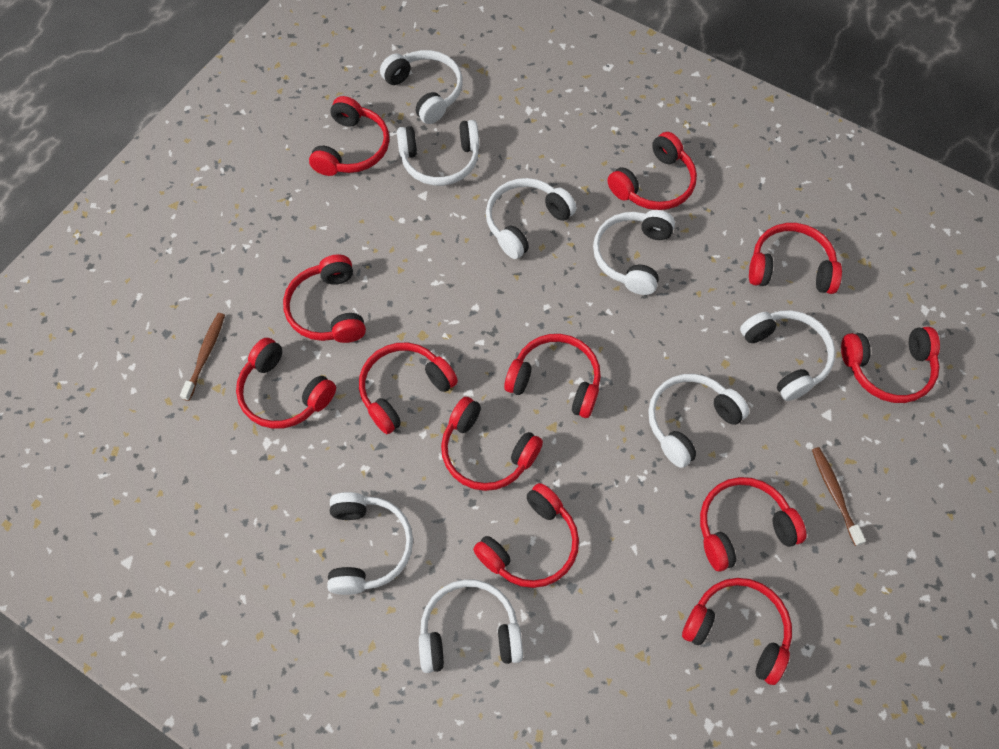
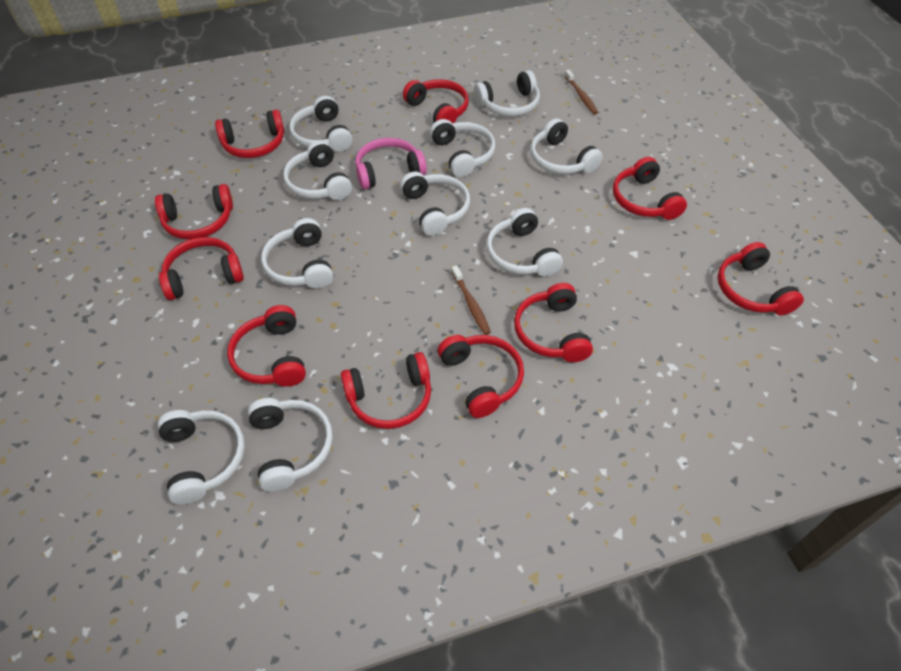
pink headphones: 0 -> 1
red headphones: 12 -> 10
white headphones: 8 -> 10

